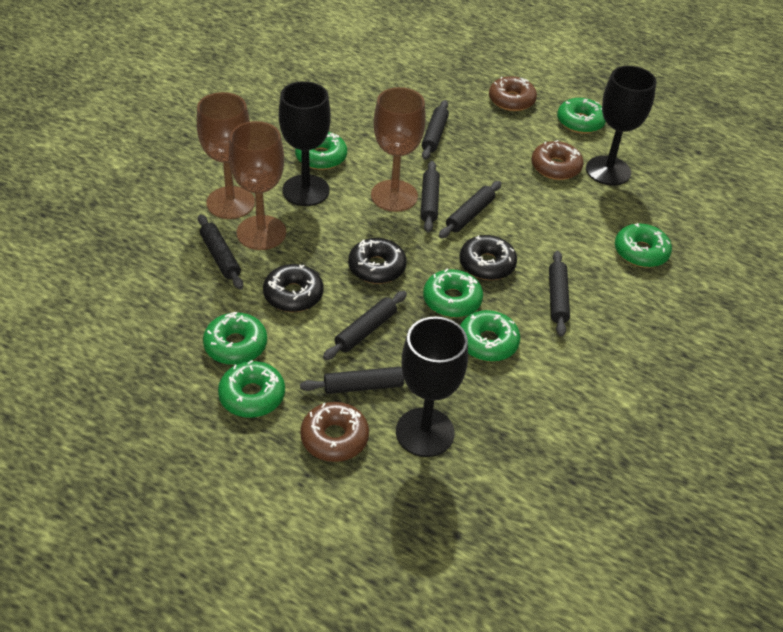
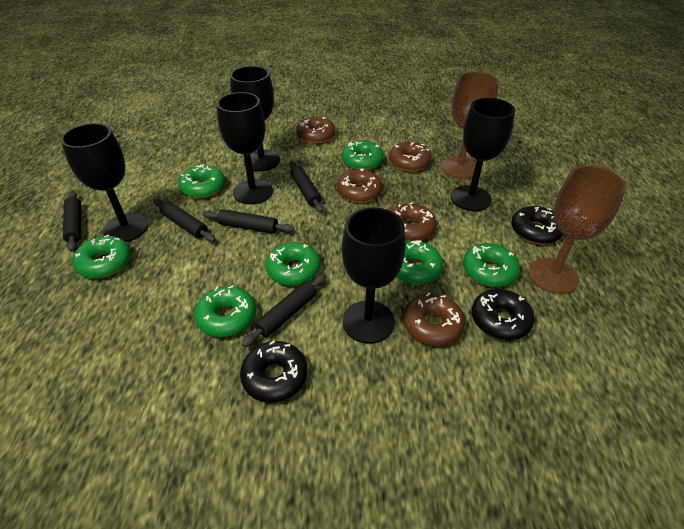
black goblet: 3 -> 5
black rolling pin: 7 -> 5
brown donut: 3 -> 5
brown goblet: 3 -> 2

